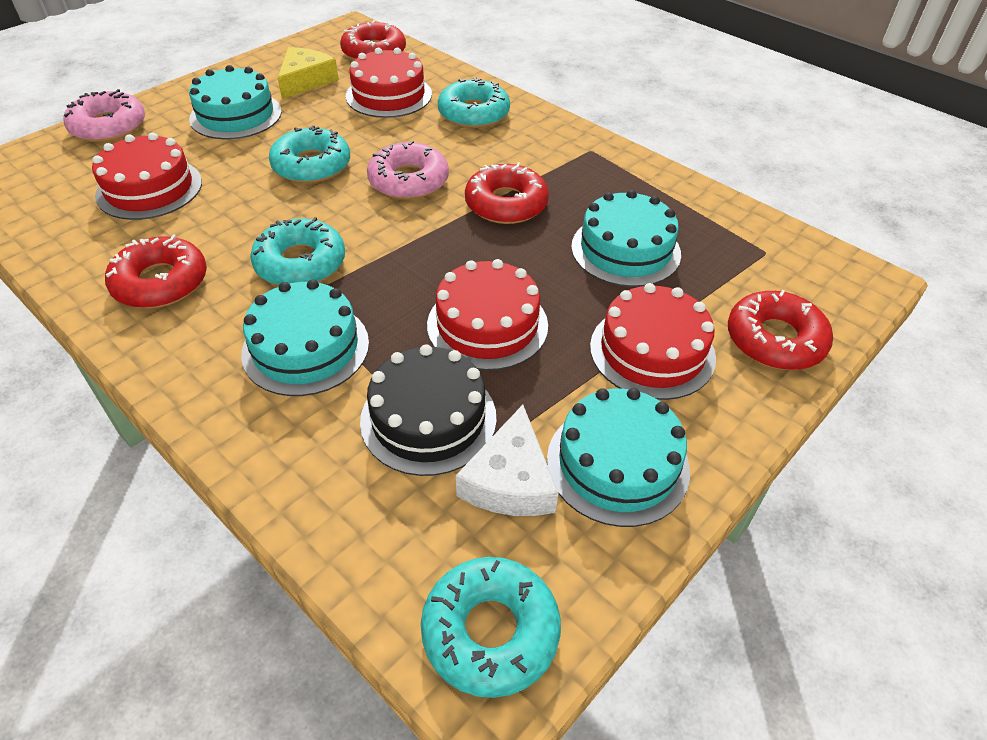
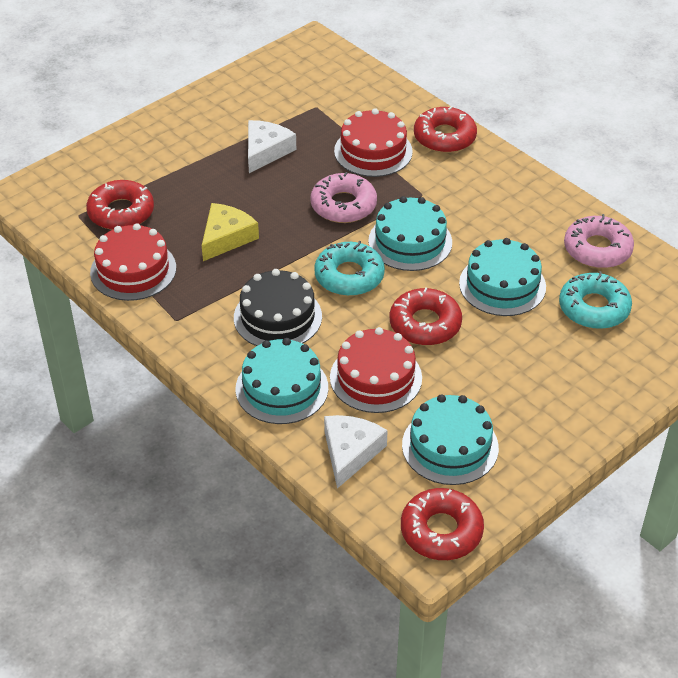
red cake: 4 -> 3
turquoise donut: 4 -> 2
white cheese: 1 -> 2

